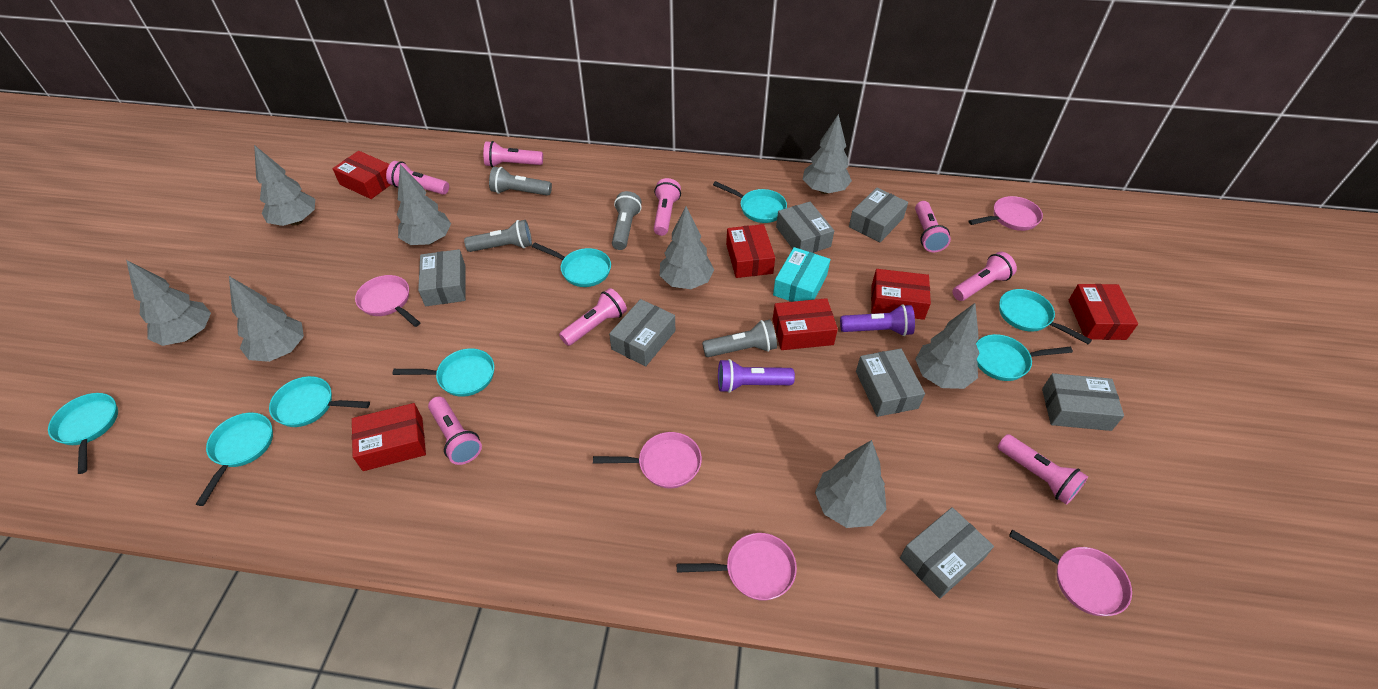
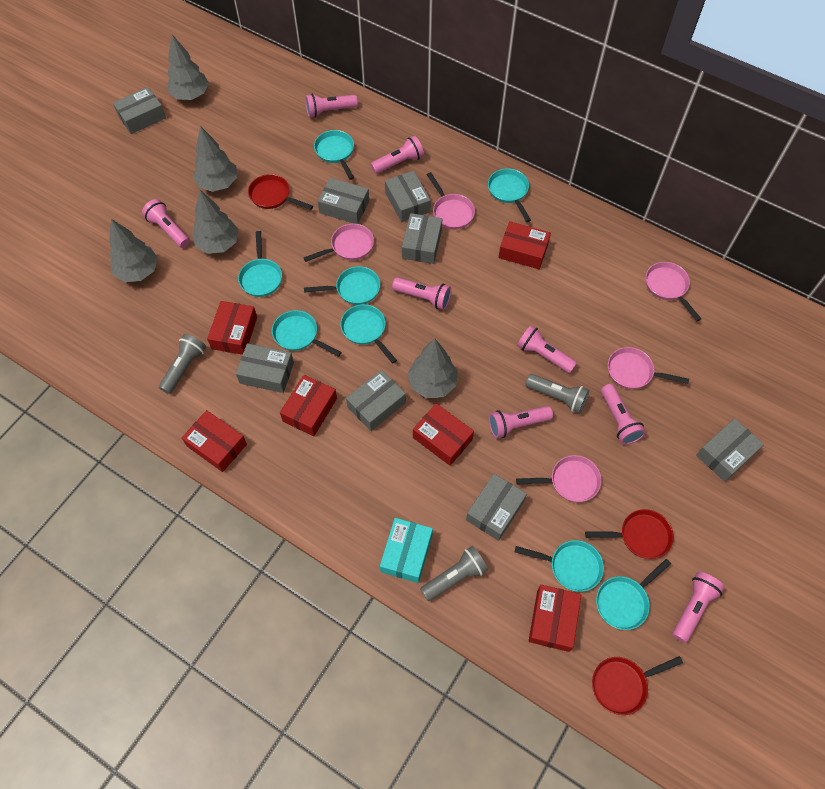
grey box: 7 -> 8
grey flashlight: 4 -> 3
grey tree: 8 -> 5
purple flashlight: 2 -> 0
red pan: 0 -> 3

